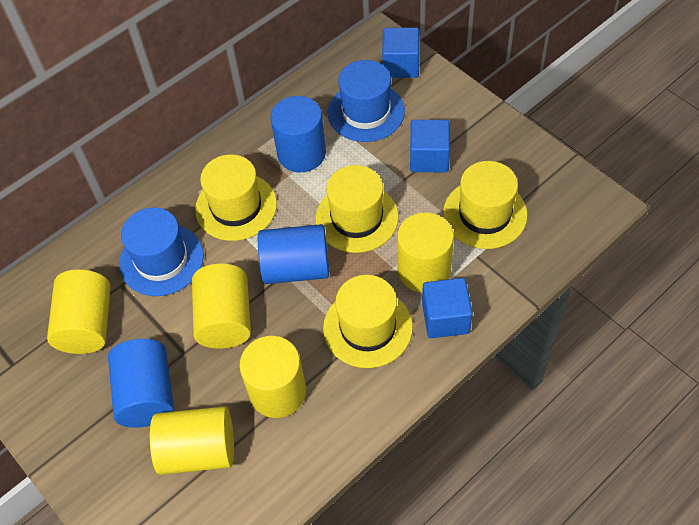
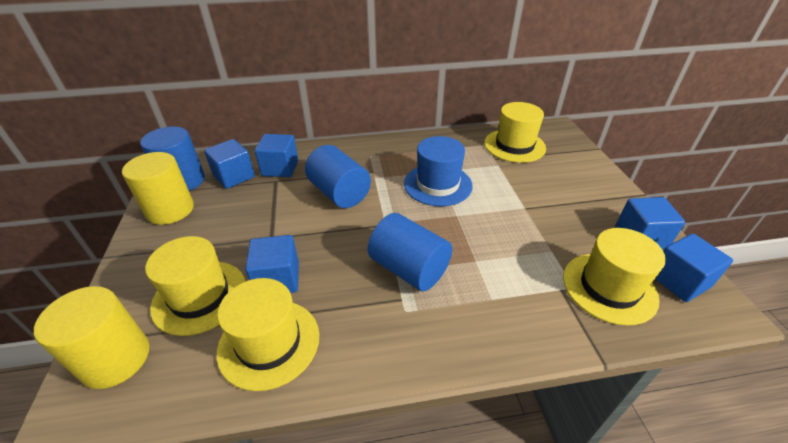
blue cube: 3 -> 5
blue hat: 2 -> 1
yellow cylinder: 5 -> 2

